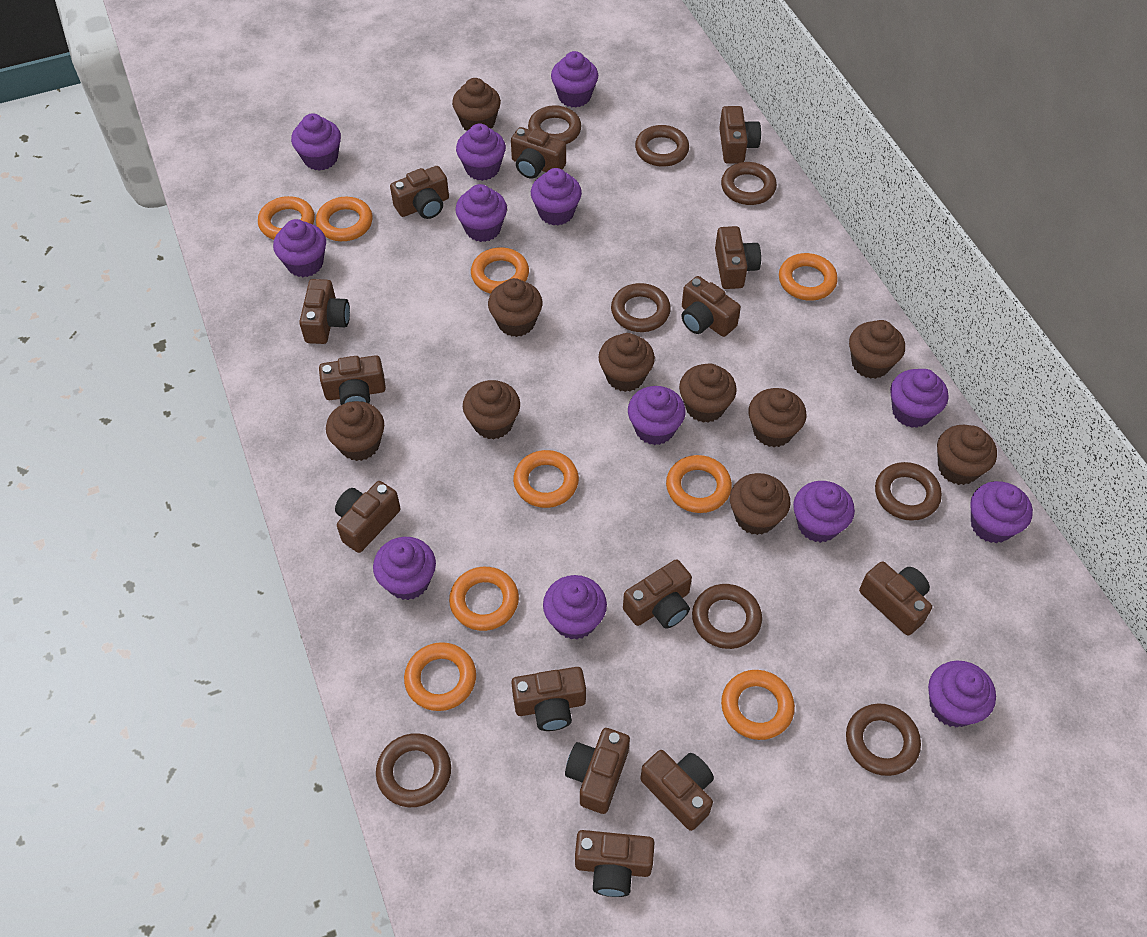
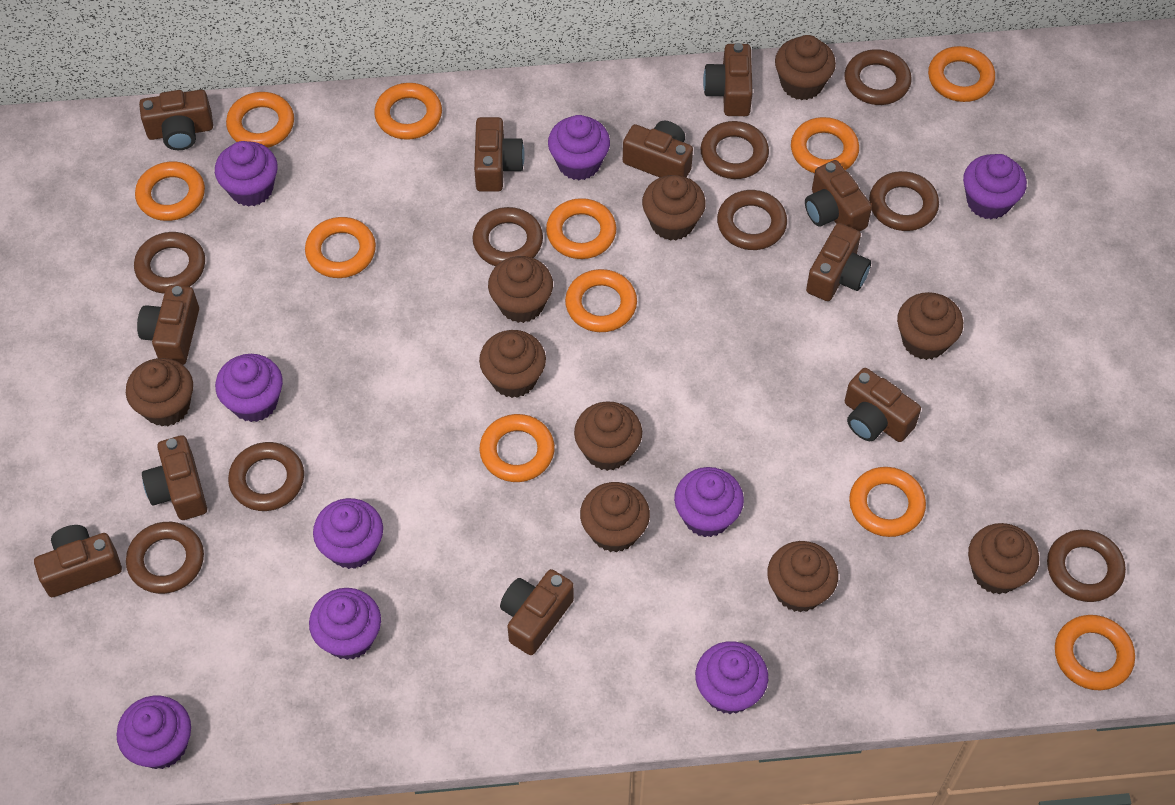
brown camera: 14 -> 11
brown ring: 8 -> 9
orange ring: 9 -> 11
purple cupcake: 13 -> 9

